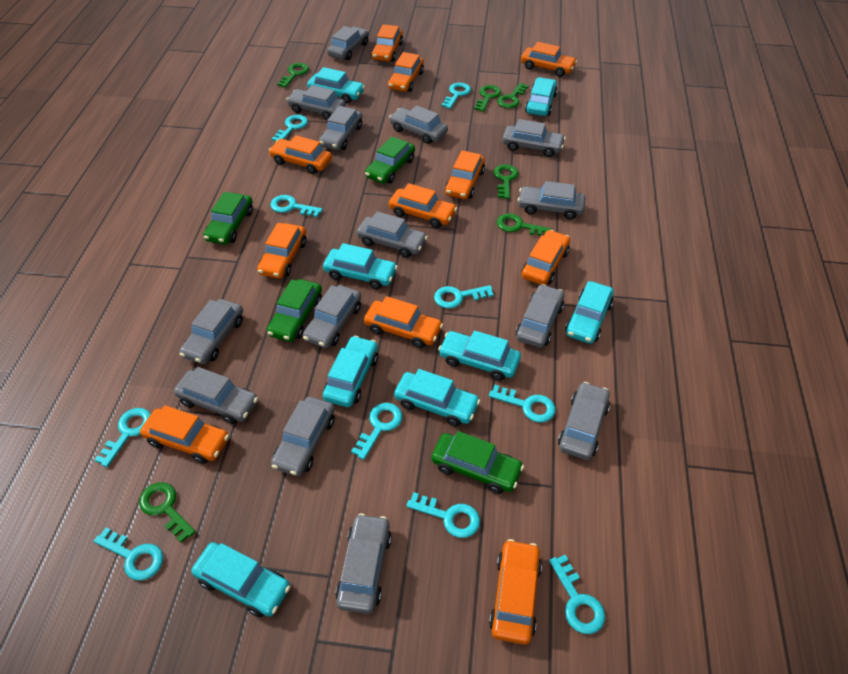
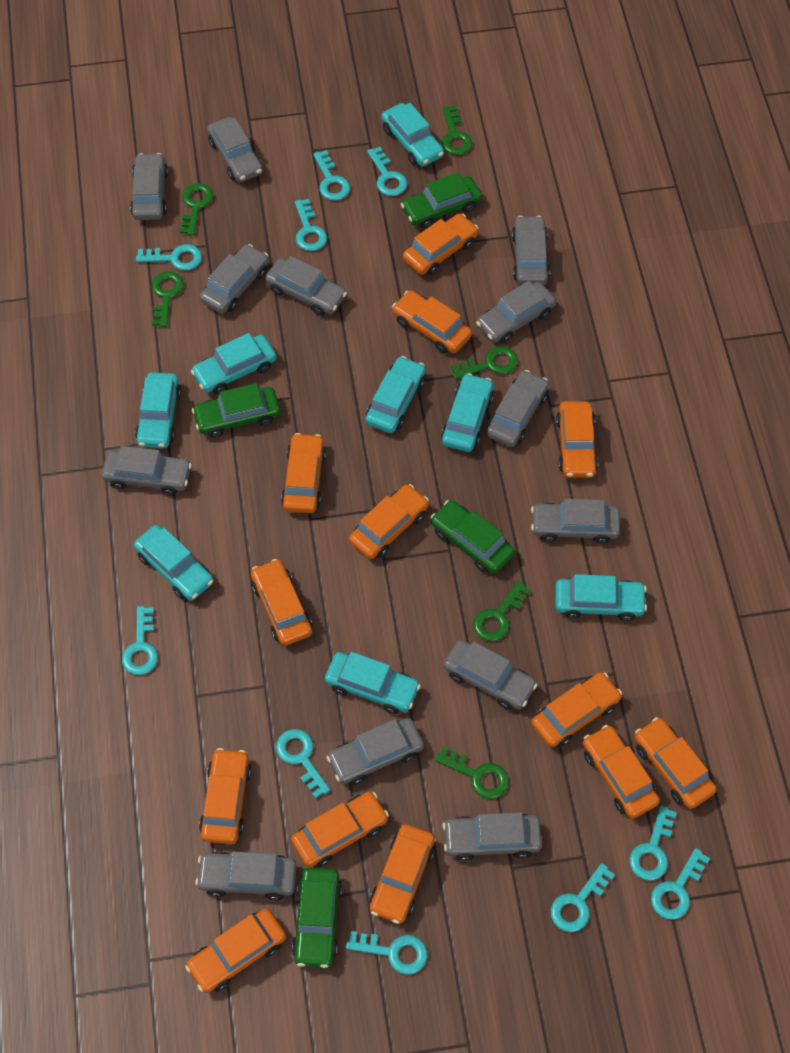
grey car: 14 -> 13
orange car: 11 -> 13

